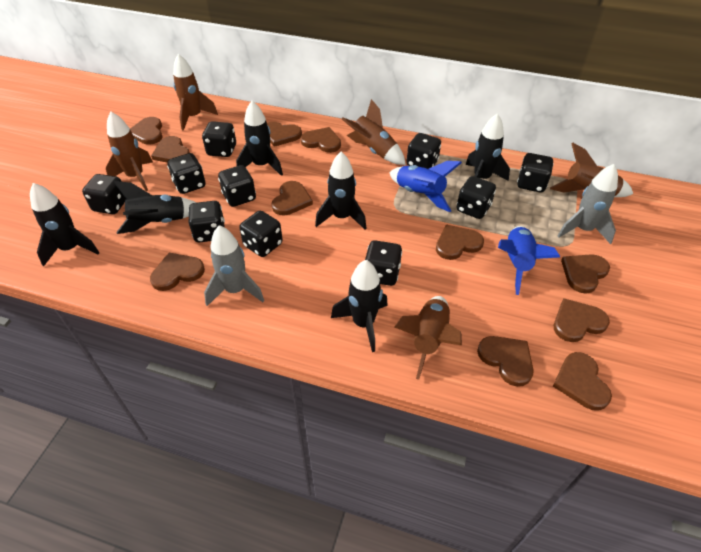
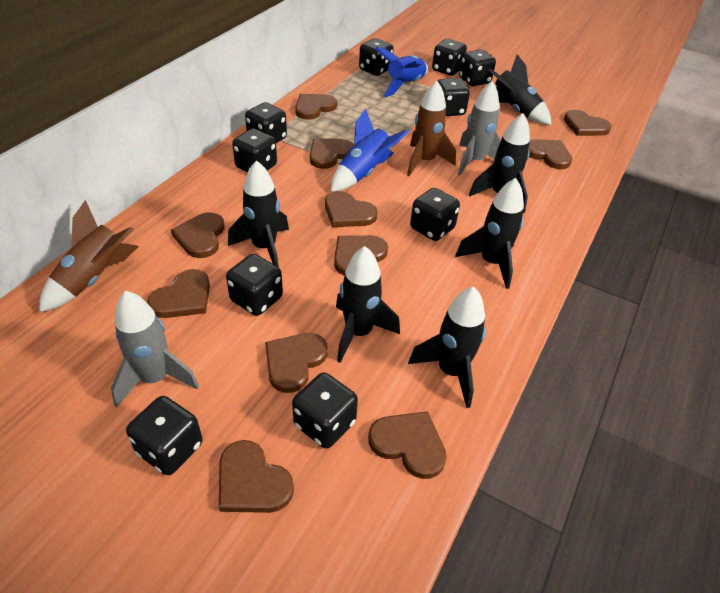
brown rocket: 5 -> 2

